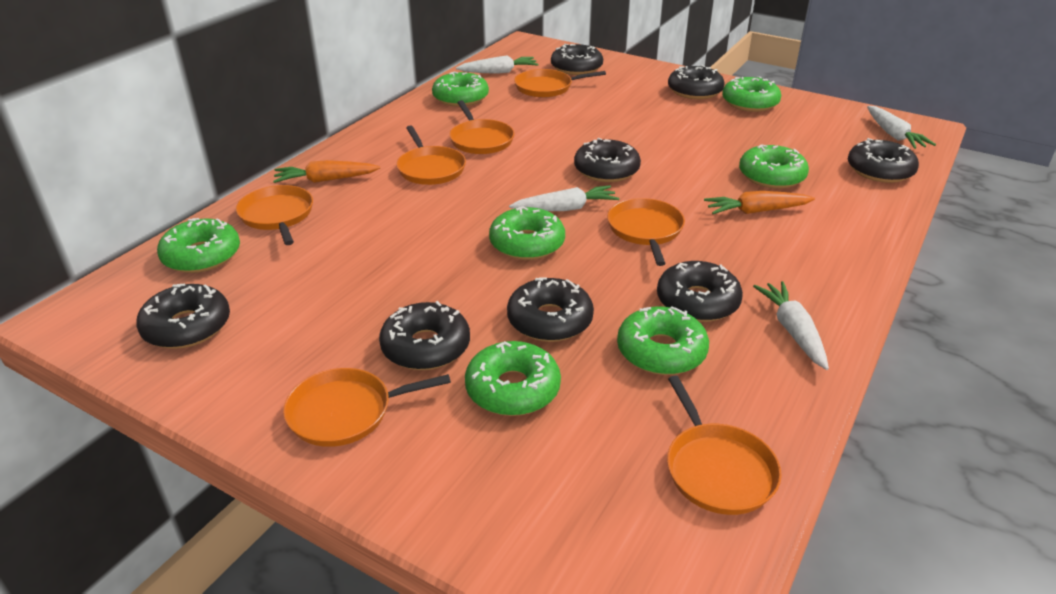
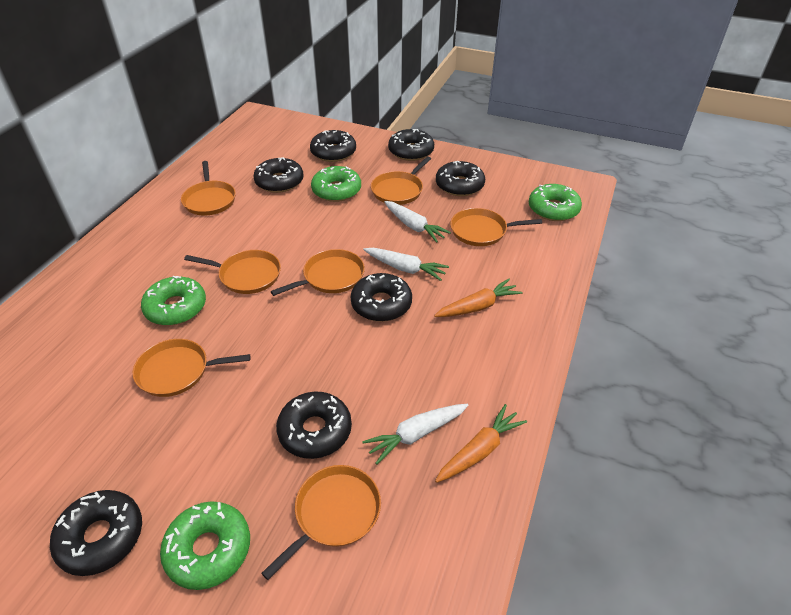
black donut: 8 -> 7
green donut: 7 -> 4
white carrot: 4 -> 3

